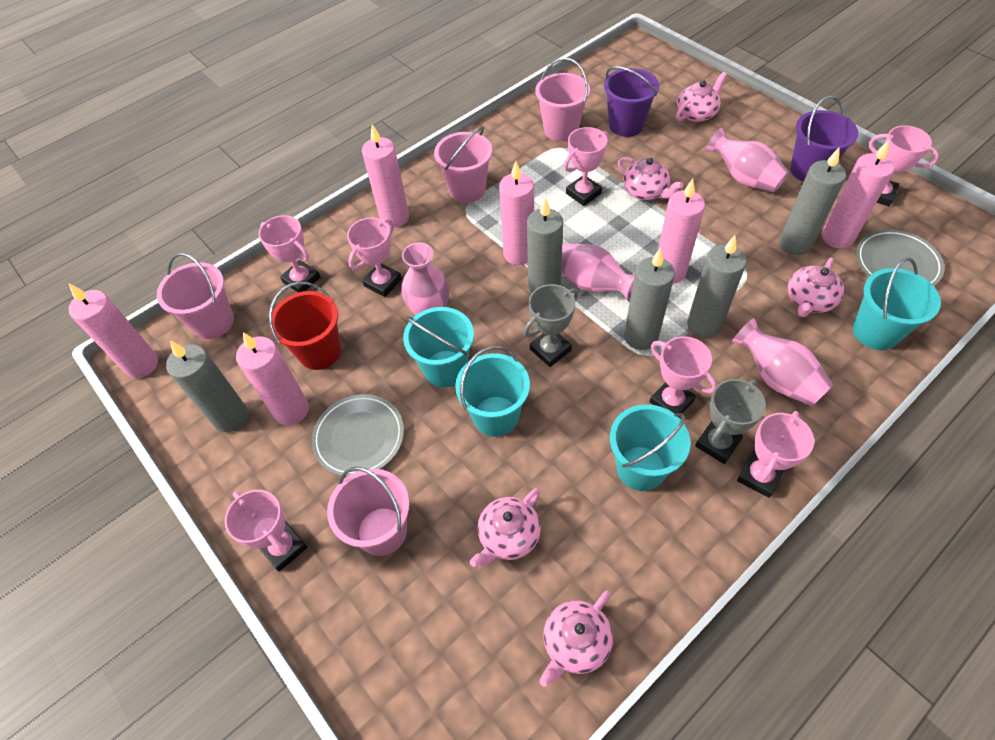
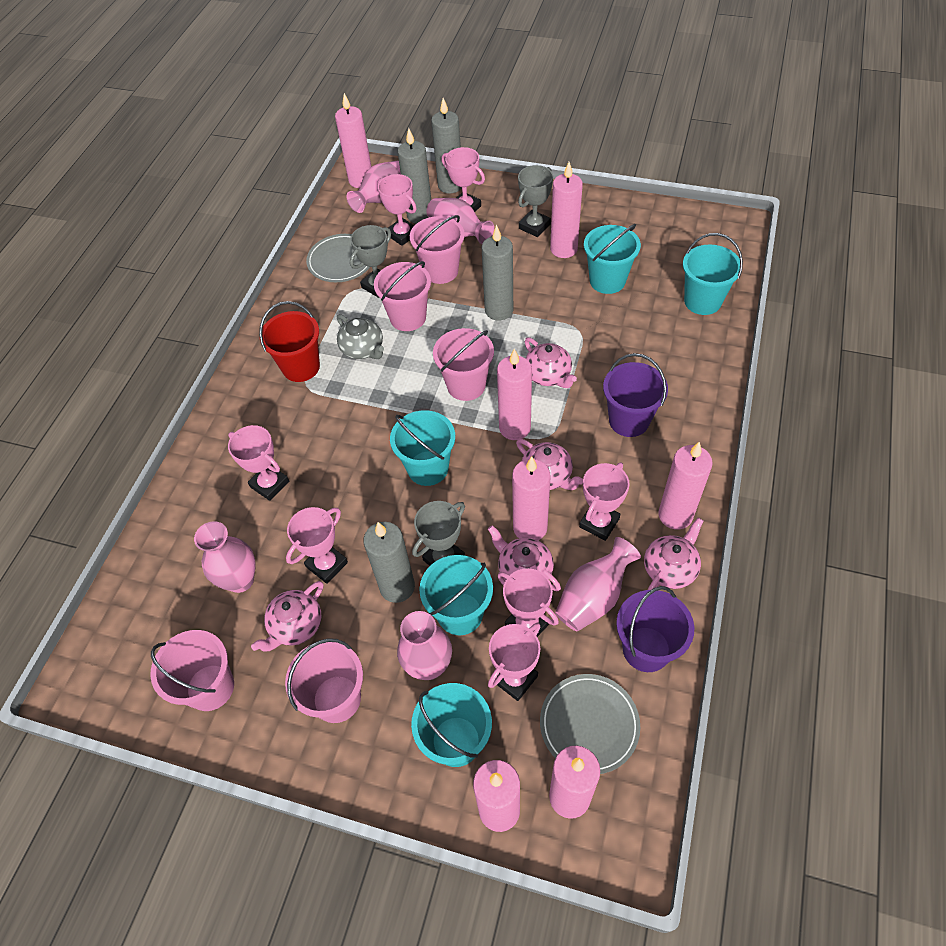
grey candle: 5 -> 4
grey teapot: 0 -> 1
grey trophy: 2 -> 3
pink bucket: 4 -> 5
pink candle: 6 -> 7
pink vase: 4 -> 5
turquoise bucket: 4 -> 5

